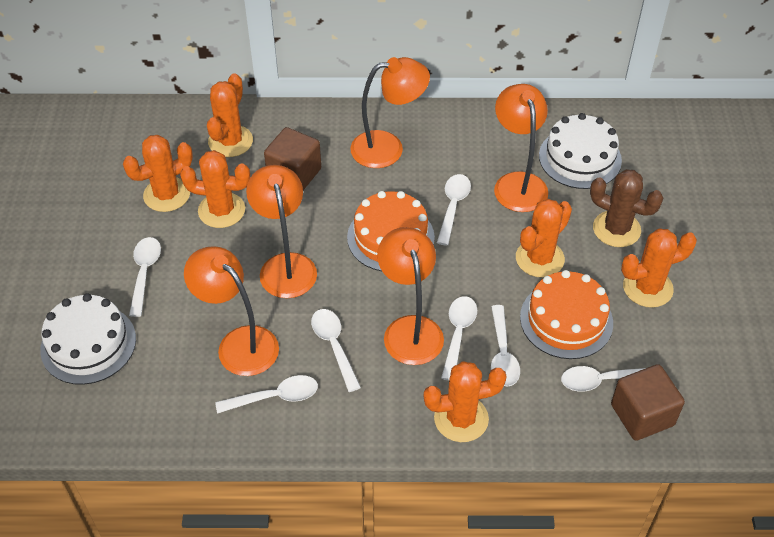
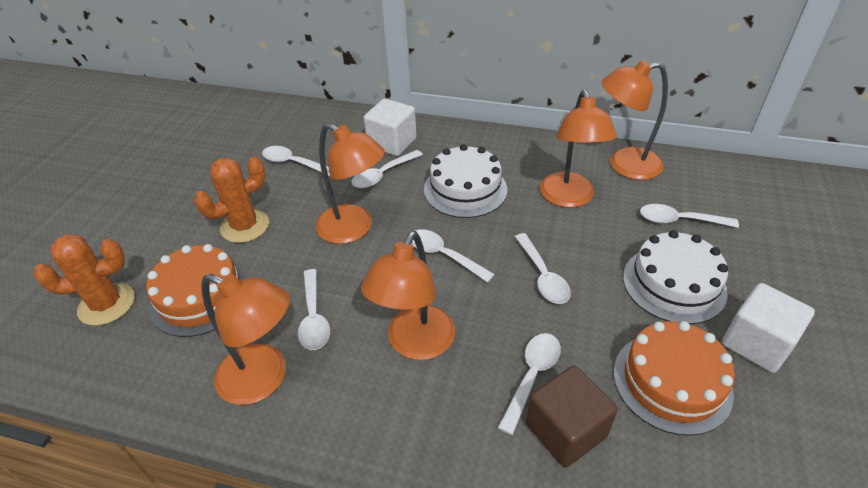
brown cactus: 1 -> 0
brown cube: 2 -> 1
orange cactus: 6 -> 2
white cube: 0 -> 2

